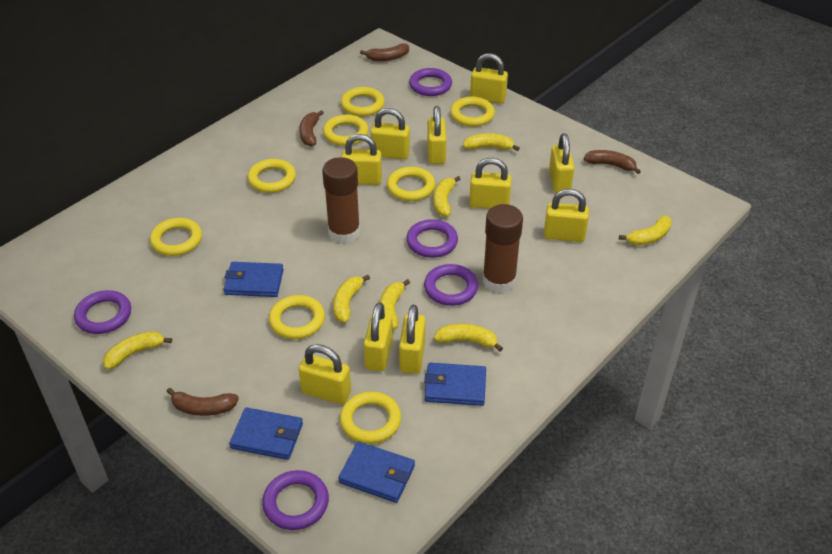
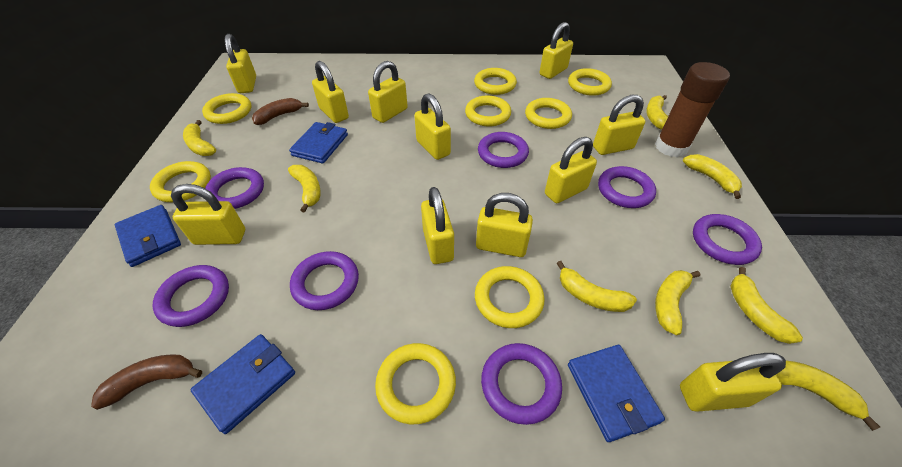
brown banana: 4 -> 2
brown glue stick: 2 -> 1
purple ring: 5 -> 7
yellow banana: 7 -> 8
yellow padlock: 10 -> 11

